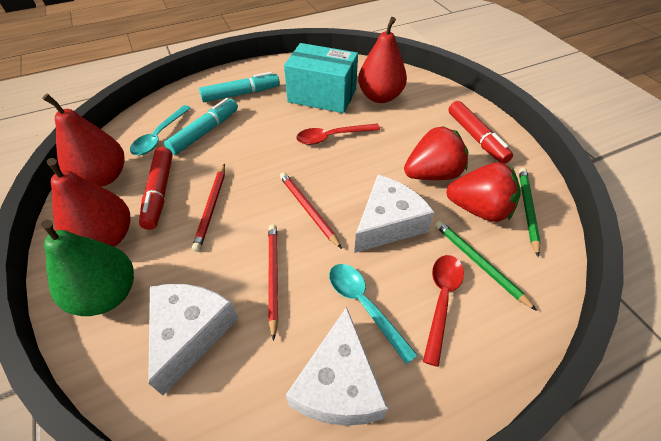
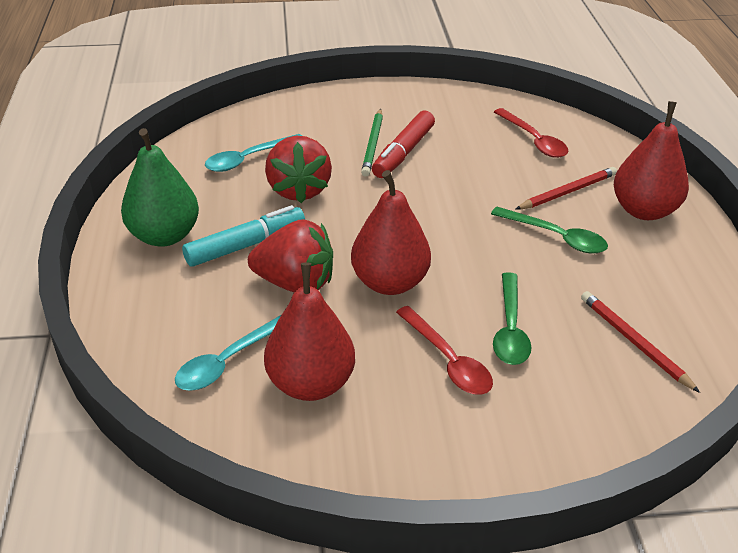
green pencil: 2 -> 1
green spoon: 0 -> 2
red marker: 2 -> 1
red pencil: 3 -> 2
turquoise box: 1 -> 0
turquoise marker: 2 -> 1
white cheese: 3 -> 0

